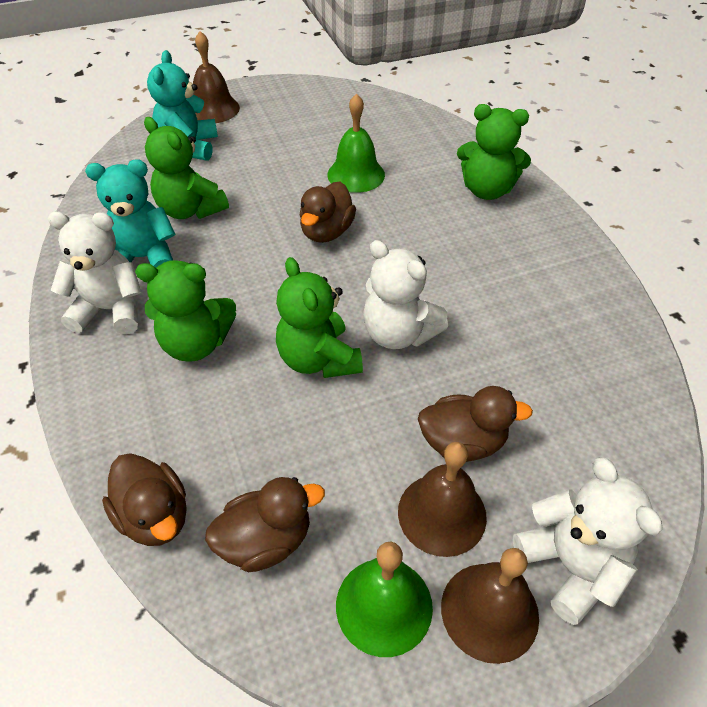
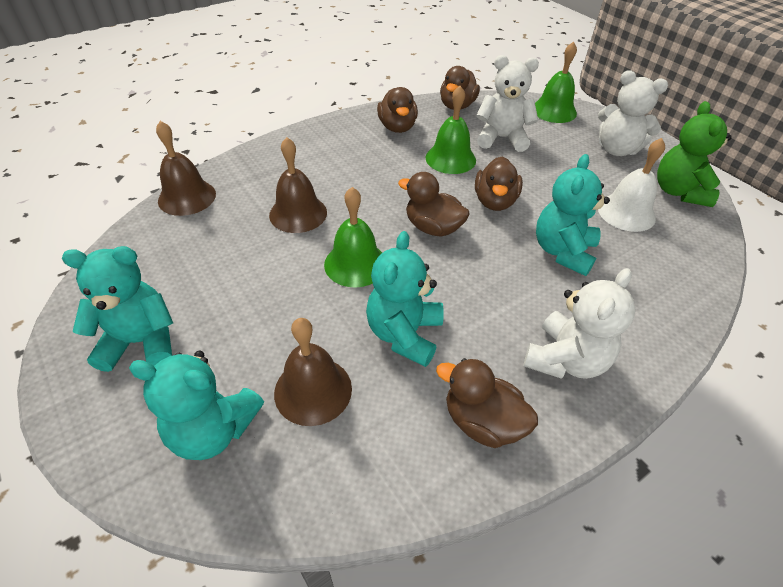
brown duck: 4 -> 5
green bell: 2 -> 3
green teddy bear: 4 -> 1
turquoise teddy bear: 2 -> 4
white bell: 0 -> 1

